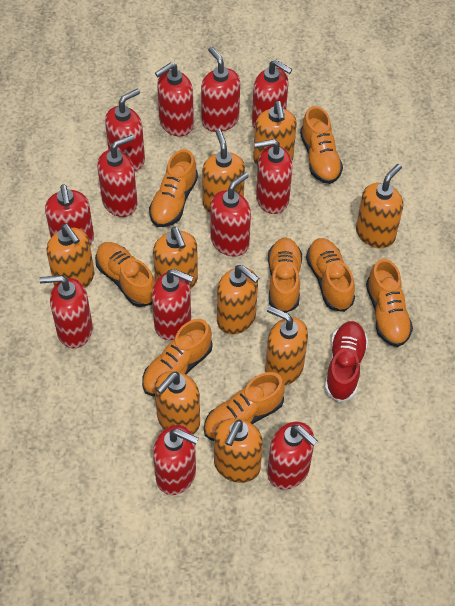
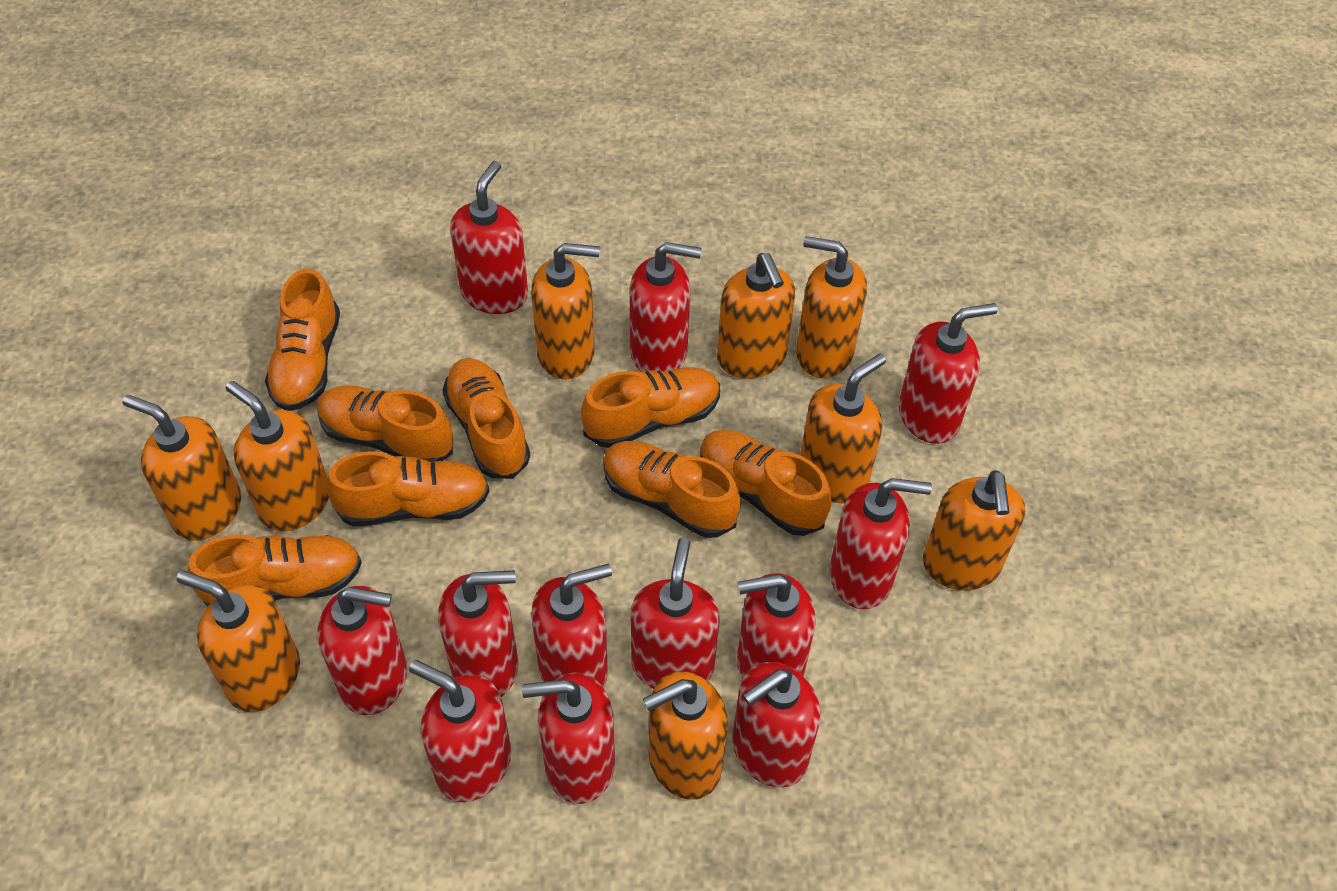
red shoe: 1 -> 0

